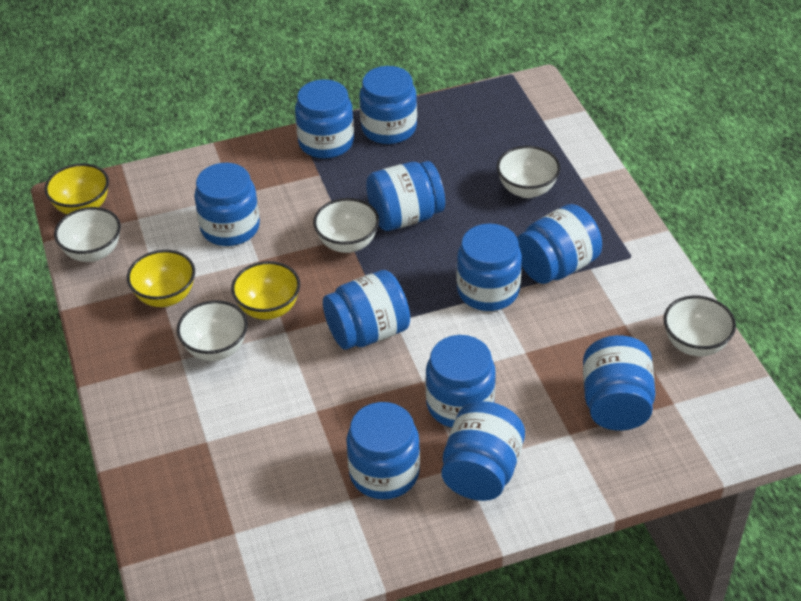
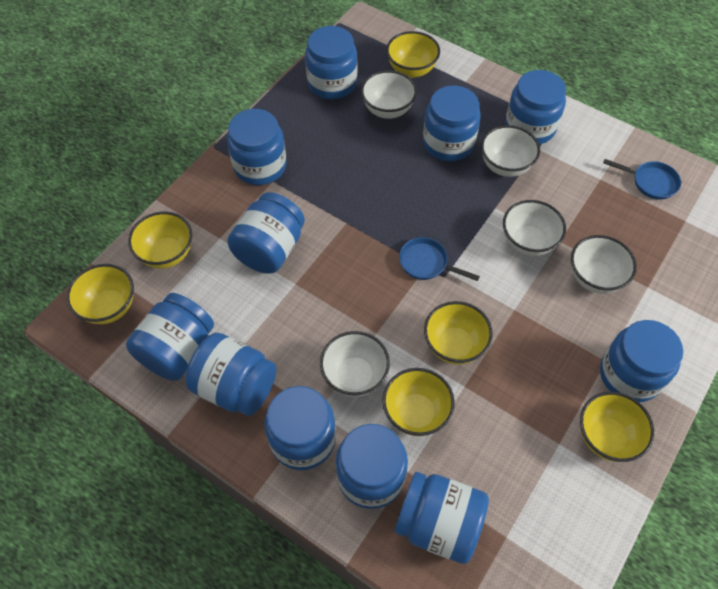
blue pan: 0 -> 2
yellow bowl: 3 -> 6

